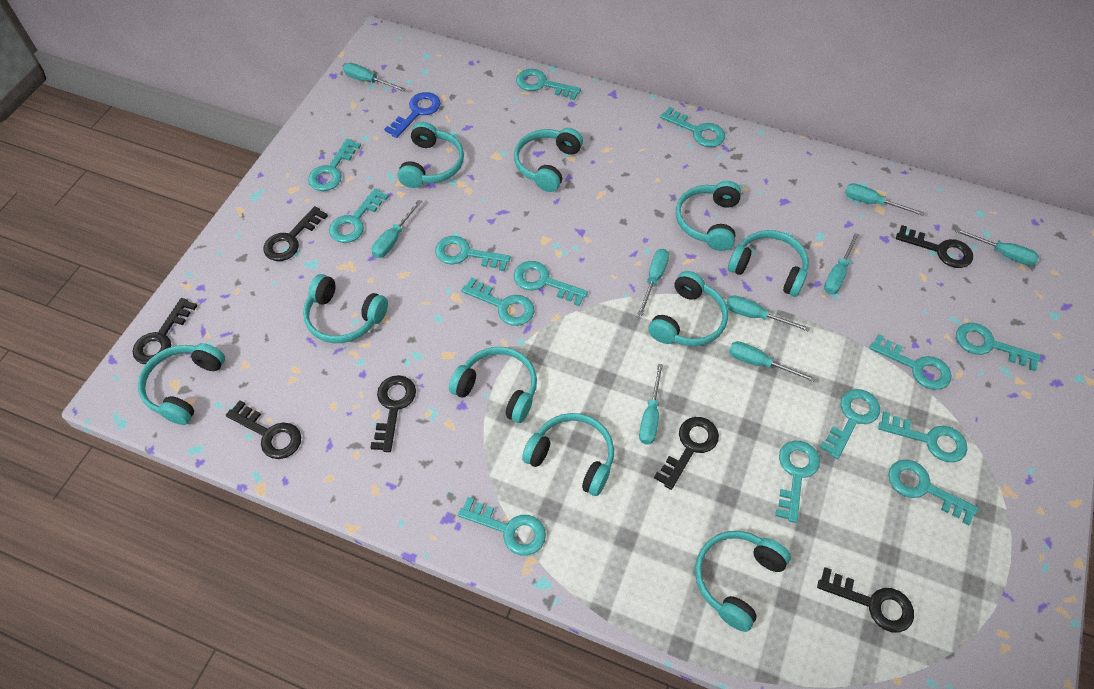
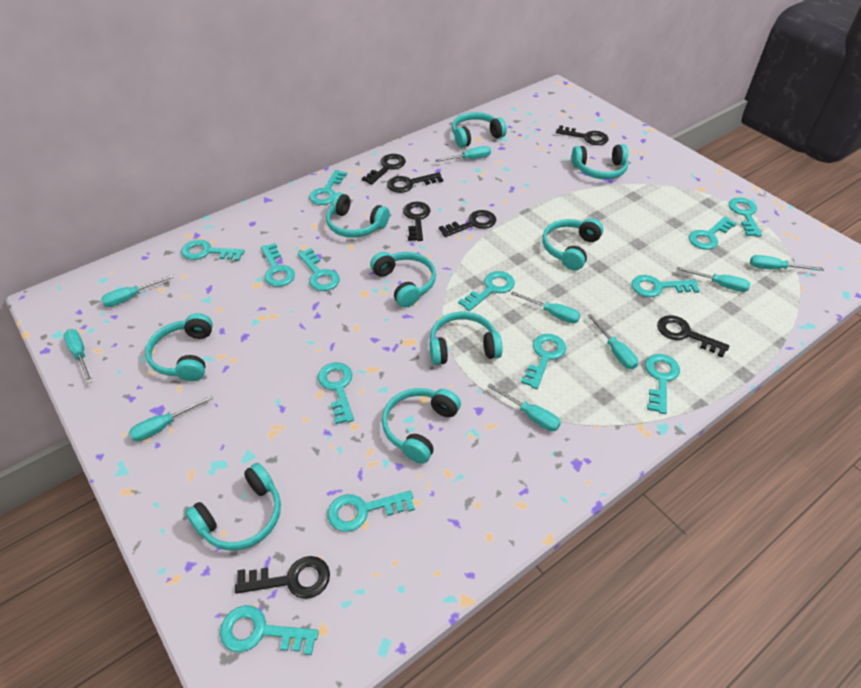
blue key: 1 -> 0
turquoise headphones: 10 -> 9
turquoise key: 14 -> 13

